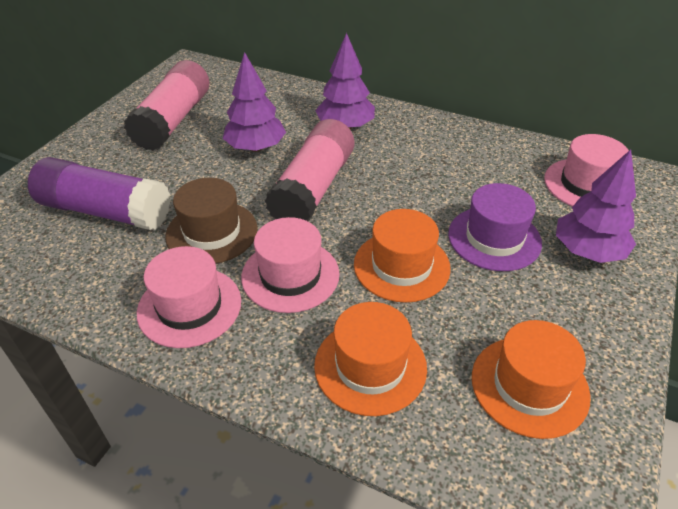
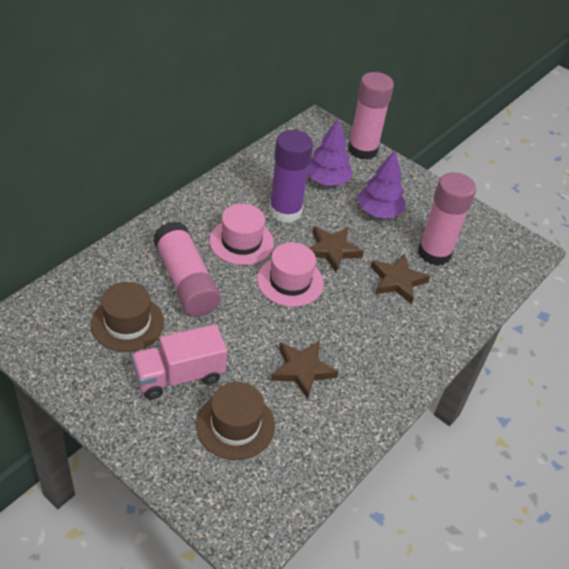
brown hat: 1 -> 2
brown star: 0 -> 3
orange hat: 3 -> 0
pink glue stick: 2 -> 3
pink hat: 3 -> 2
pink truck: 0 -> 1
purple hat: 1 -> 0
purple tree: 3 -> 2

